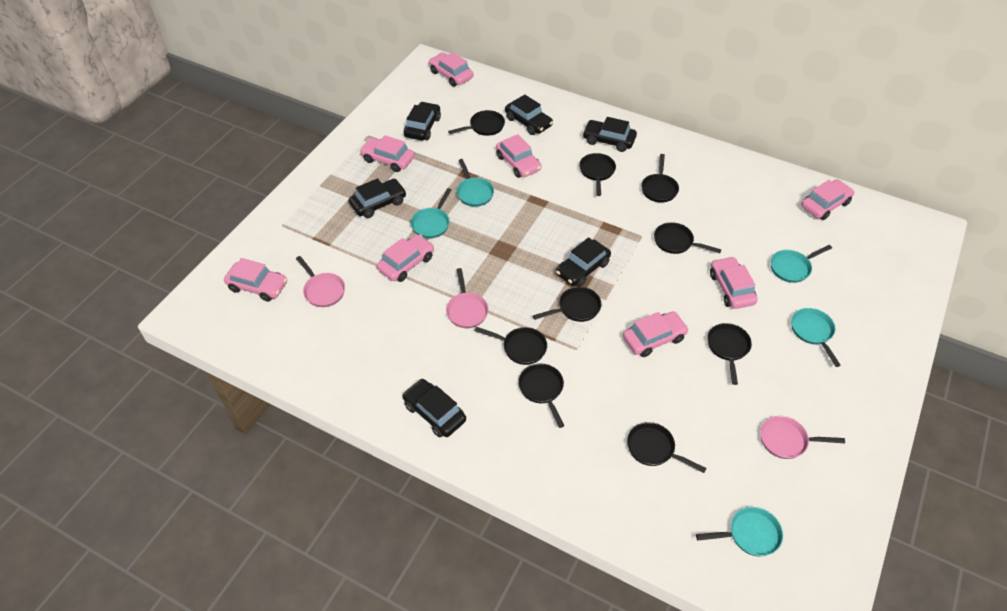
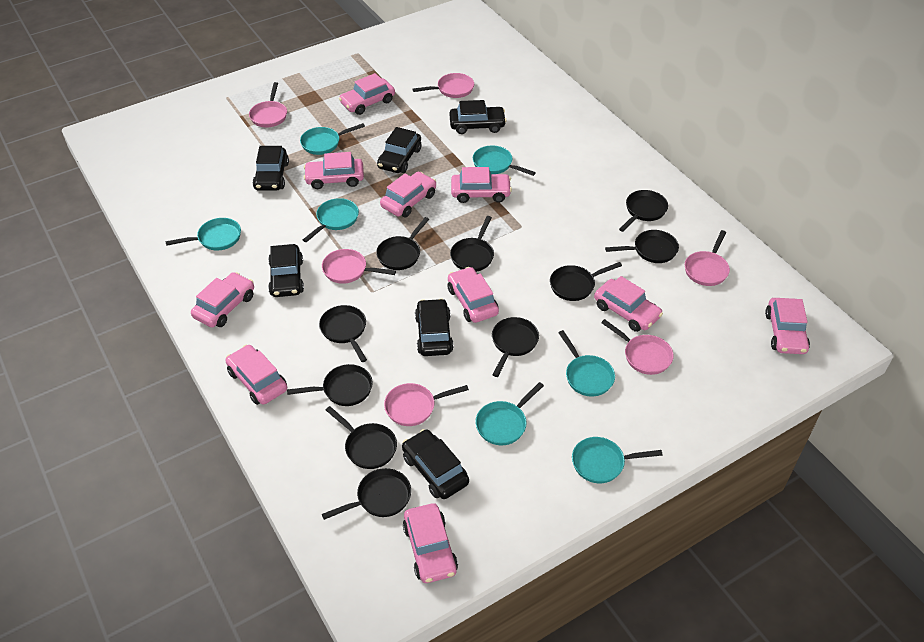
black pan: 9 -> 10
pink car: 8 -> 10
pink pan: 3 -> 6
turquoise pan: 5 -> 7

